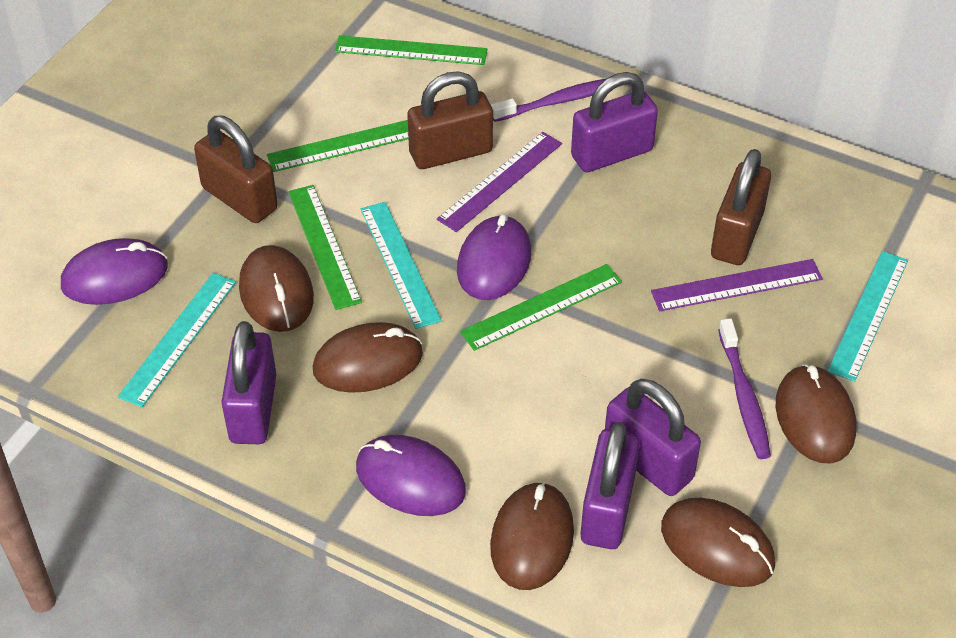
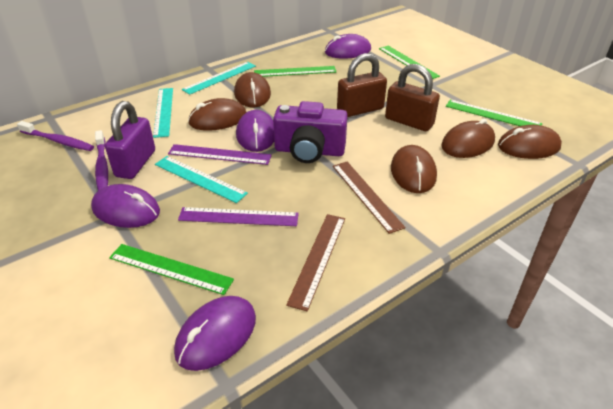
brown padlock: 3 -> 2
brown ruler: 0 -> 2
purple camera: 0 -> 1
purple mouse: 3 -> 4
purple padlock: 4 -> 1

